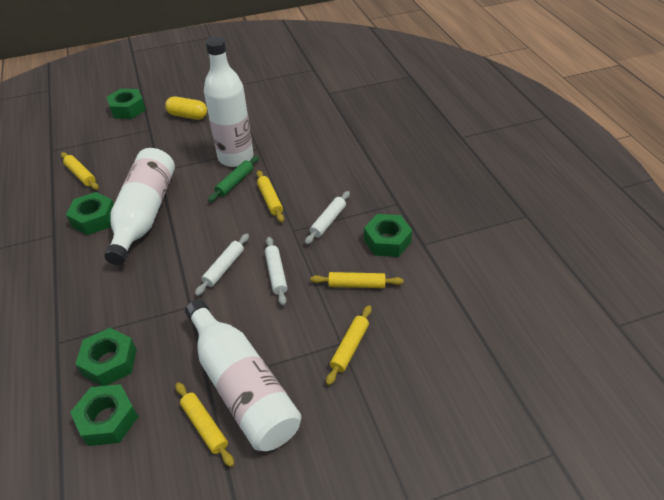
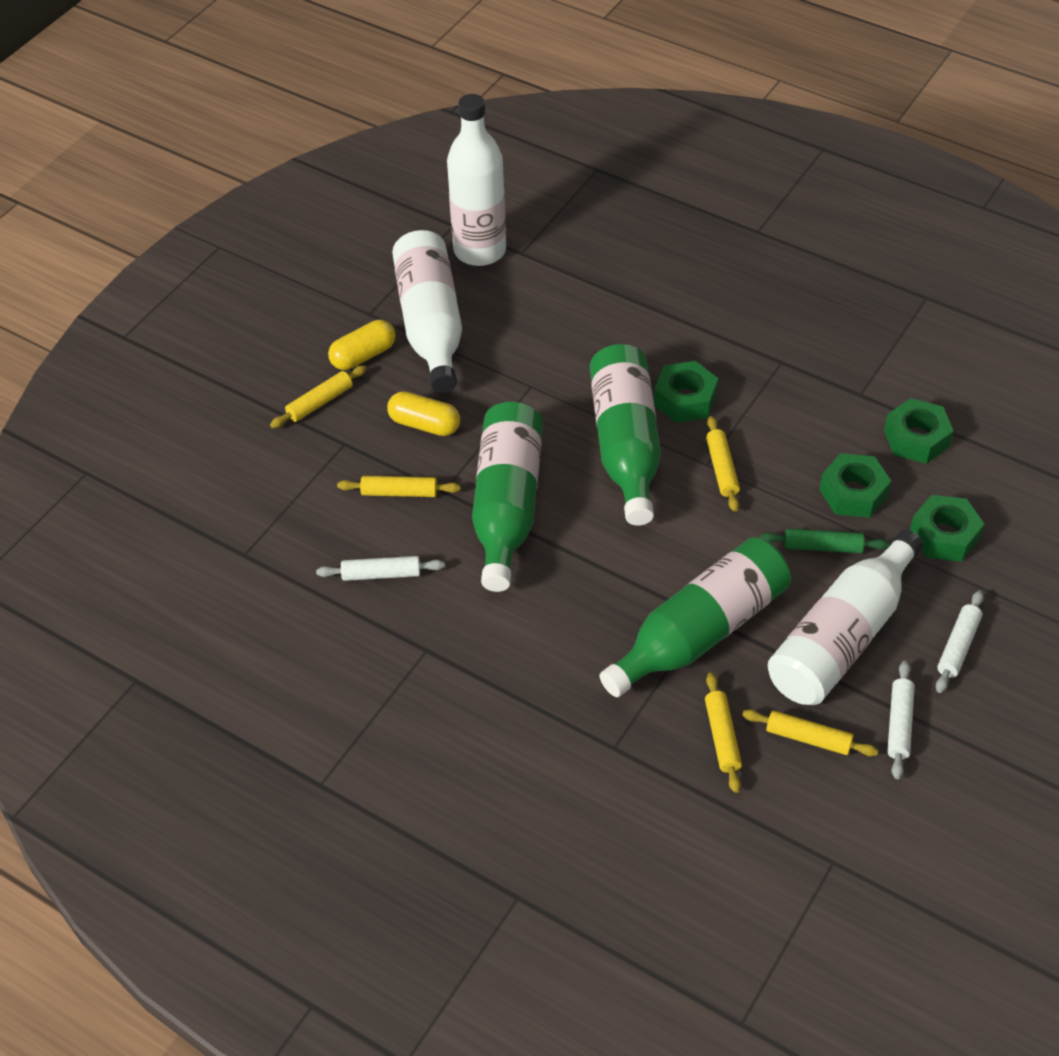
green bottle: 0 -> 3
green nut: 5 -> 4
yellow capsule: 1 -> 2

